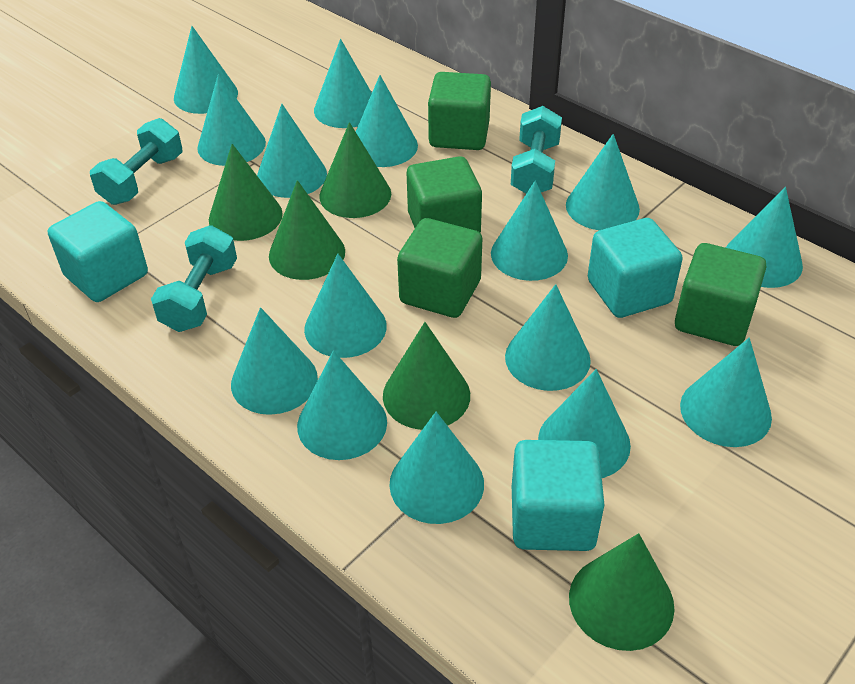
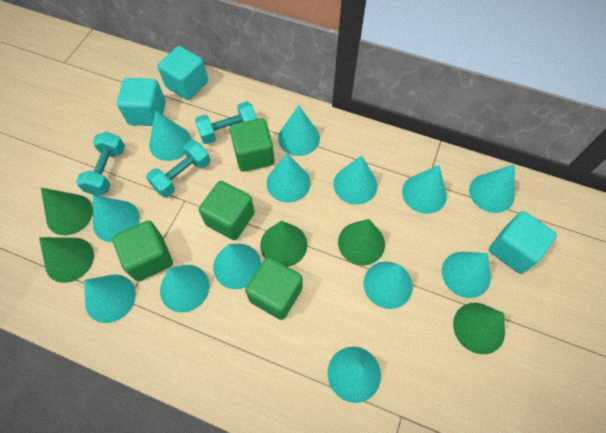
turquoise cone: 15 -> 13

